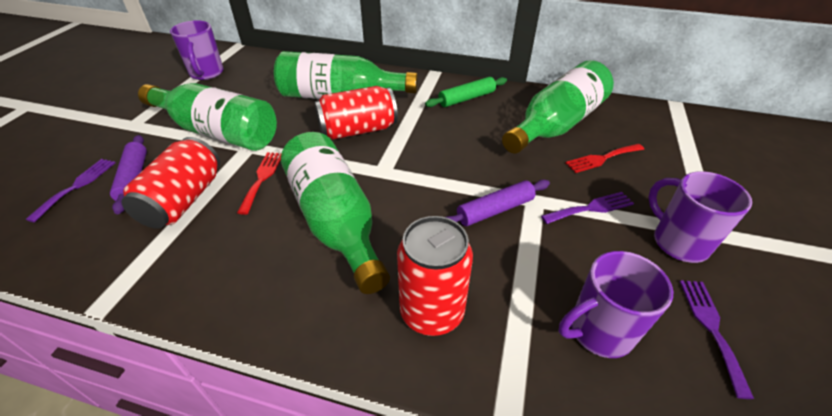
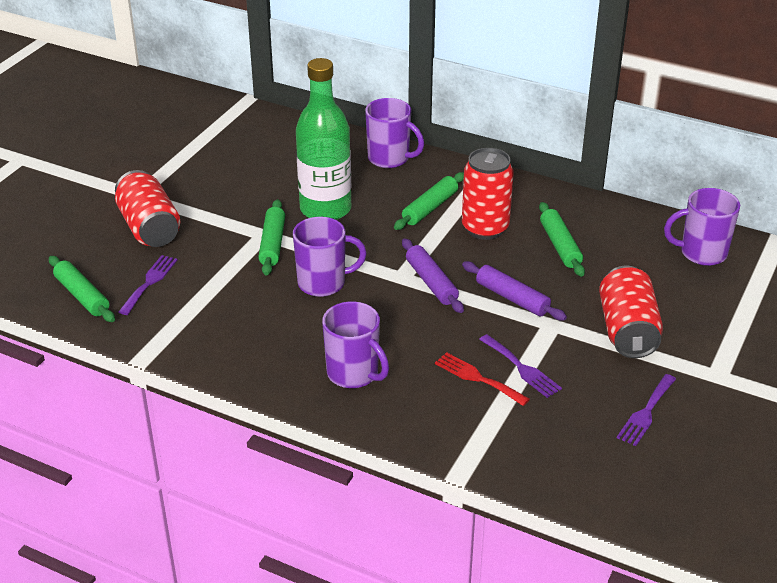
green bottle: 4 -> 1
green rolling pin: 1 -> 4
purple mug: 3 -> 4
red fork: 2 -> 1

